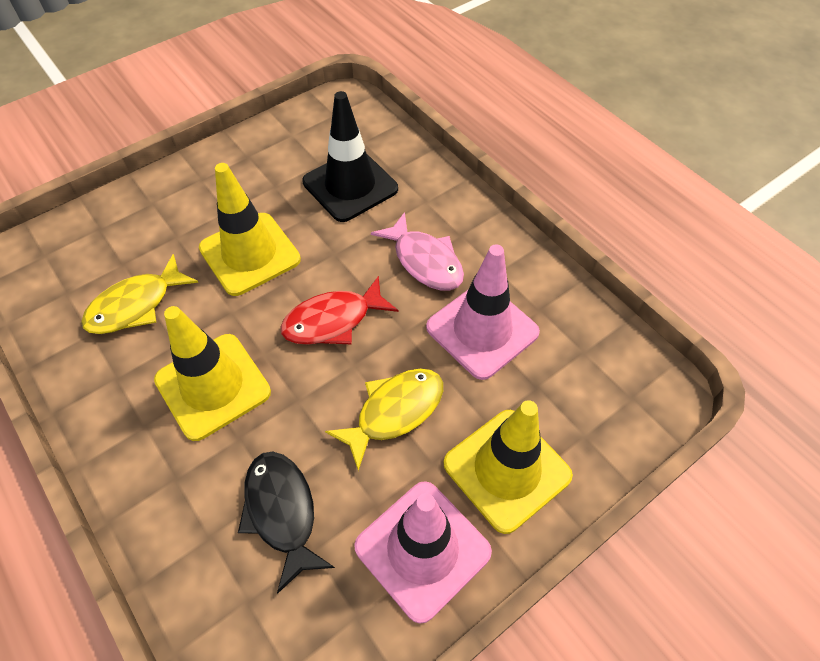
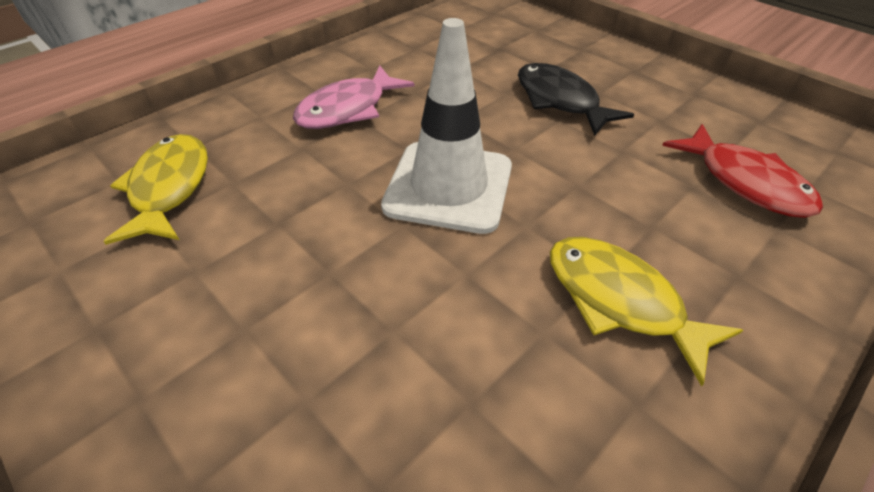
black traffic cone: 1 -> 0
pink traffic cone: 2 -> 0
white traffic cone: 0 -> 1
yellow traffic cone: 3 -> 0

